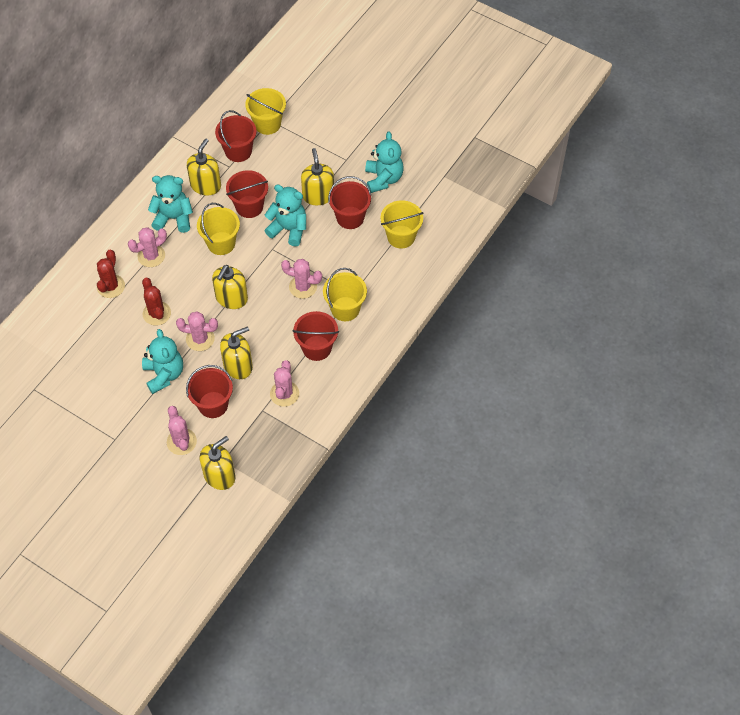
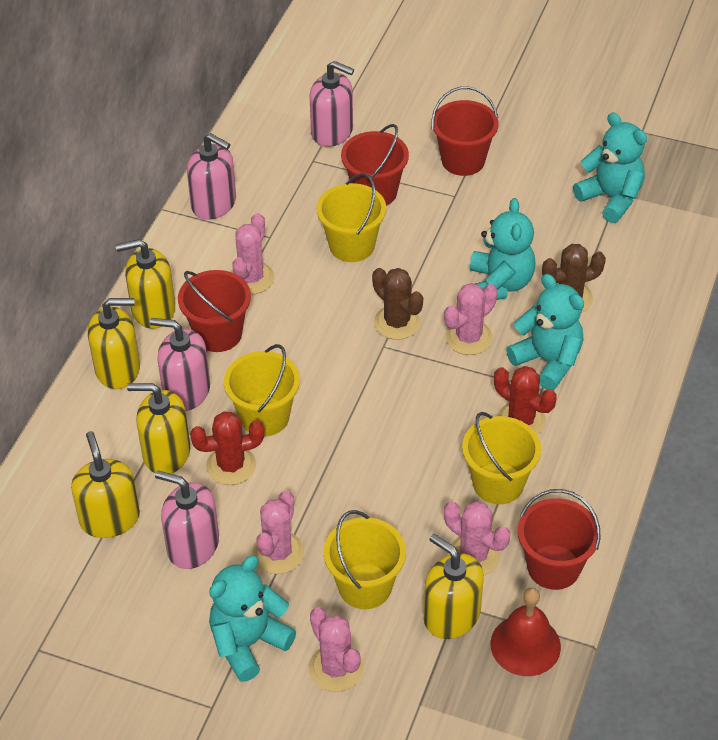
brown cactus: 0 -> 2
pink soap dispenser: 0 -> 4
red bell: 0 -> 1
red bucket: 5 -> 4

